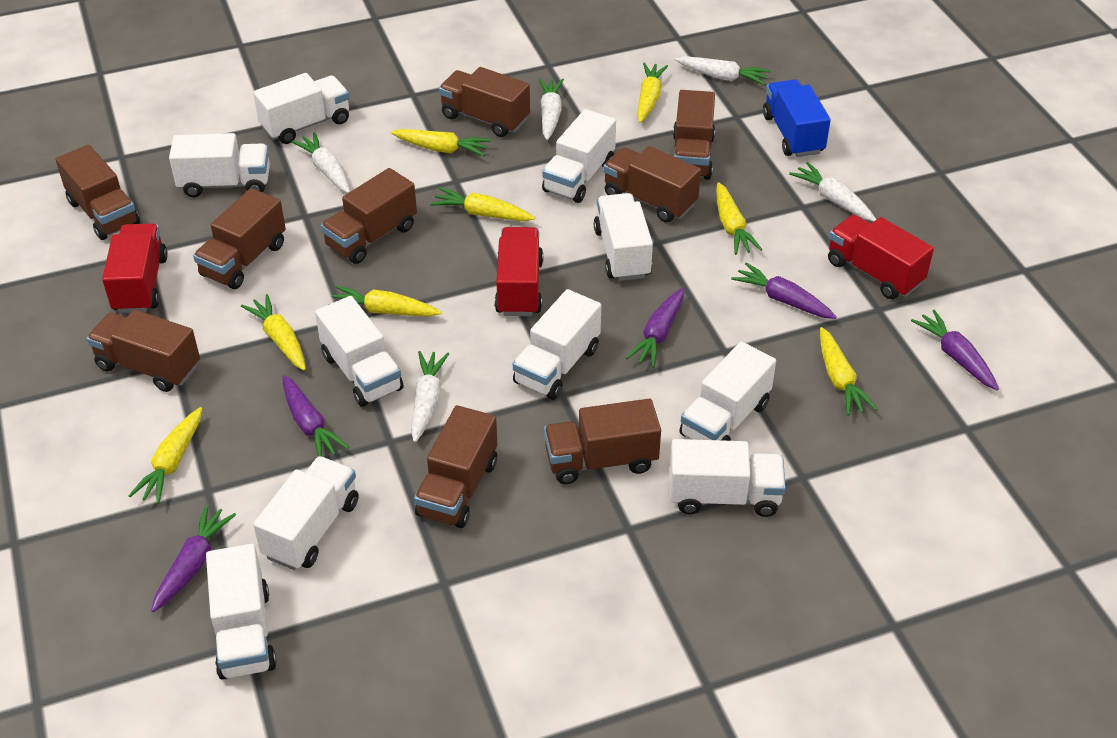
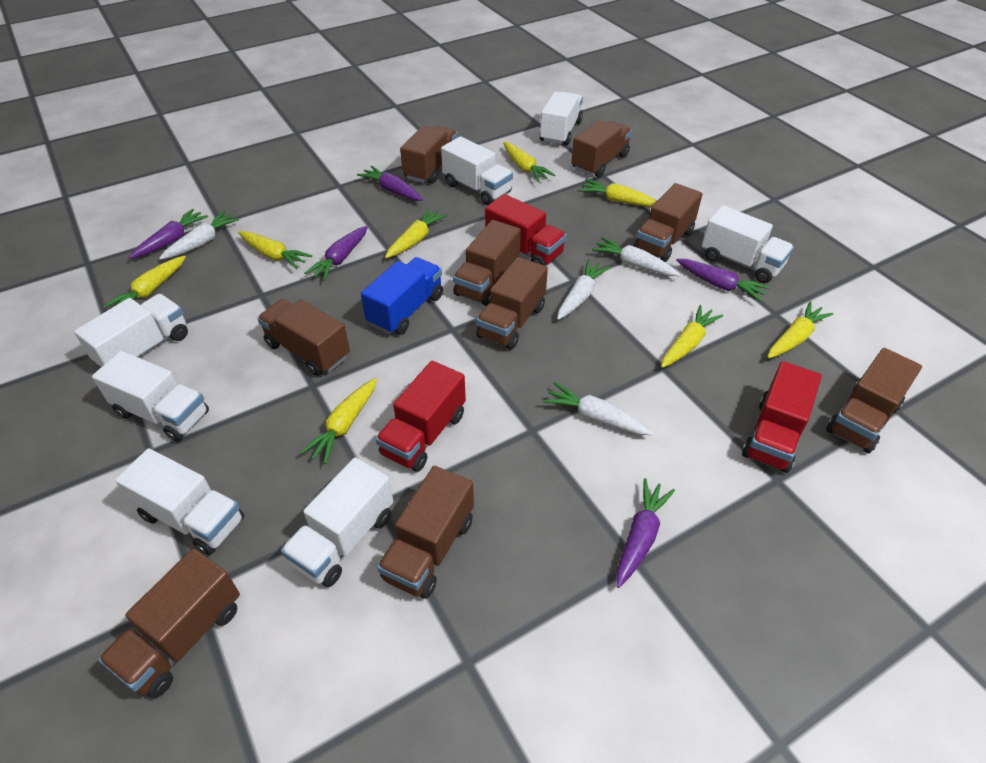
white carrot: 5 -> 4
white truck: 10 -> 7

